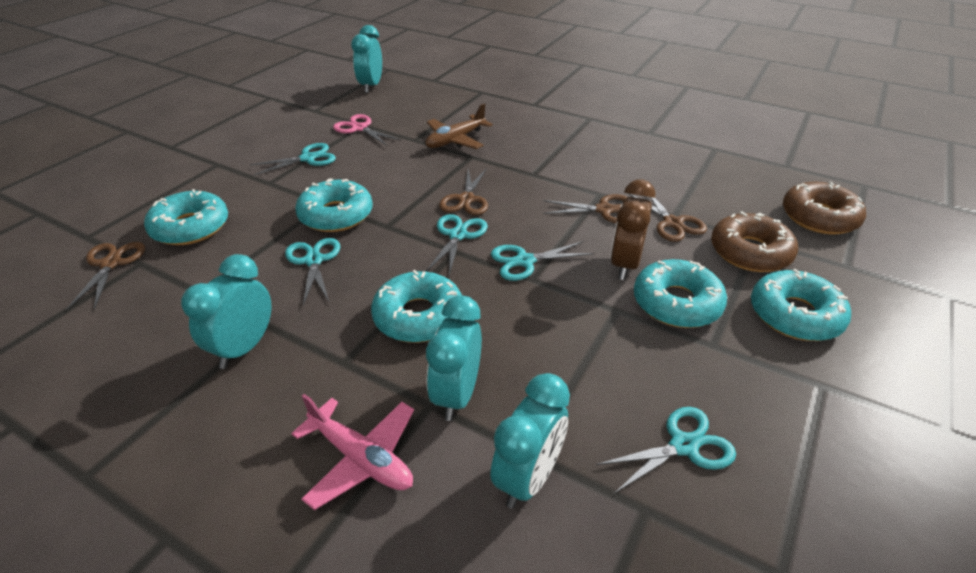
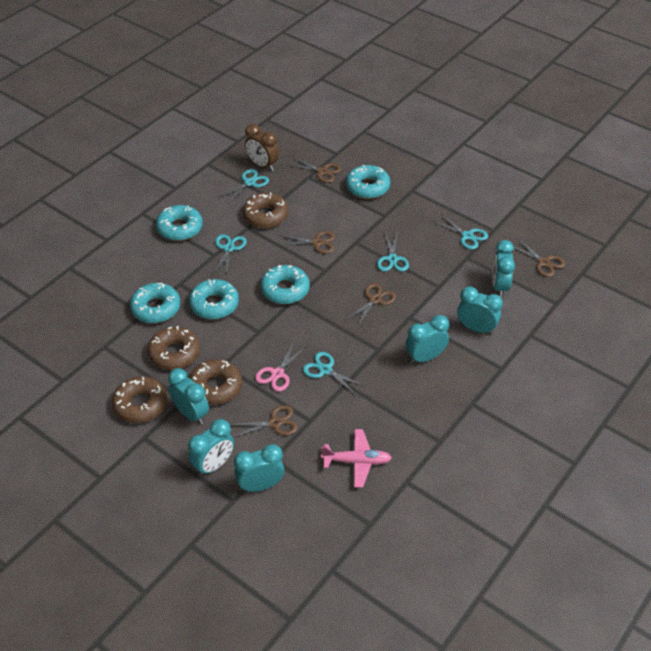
brown donut: 2 -> 4
brown plane: 1 -> 0
brown scissors: 4 -> 5
turquoise clock: 4 -> 6

